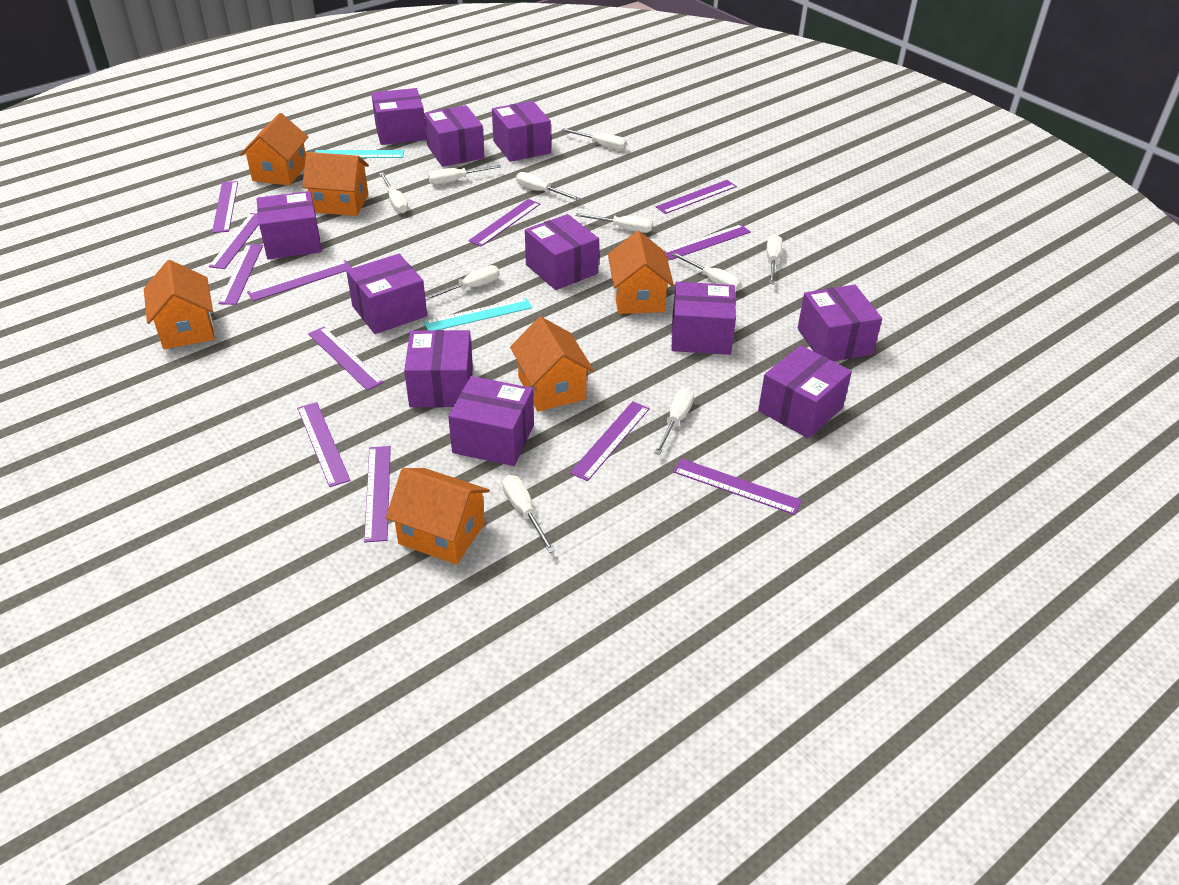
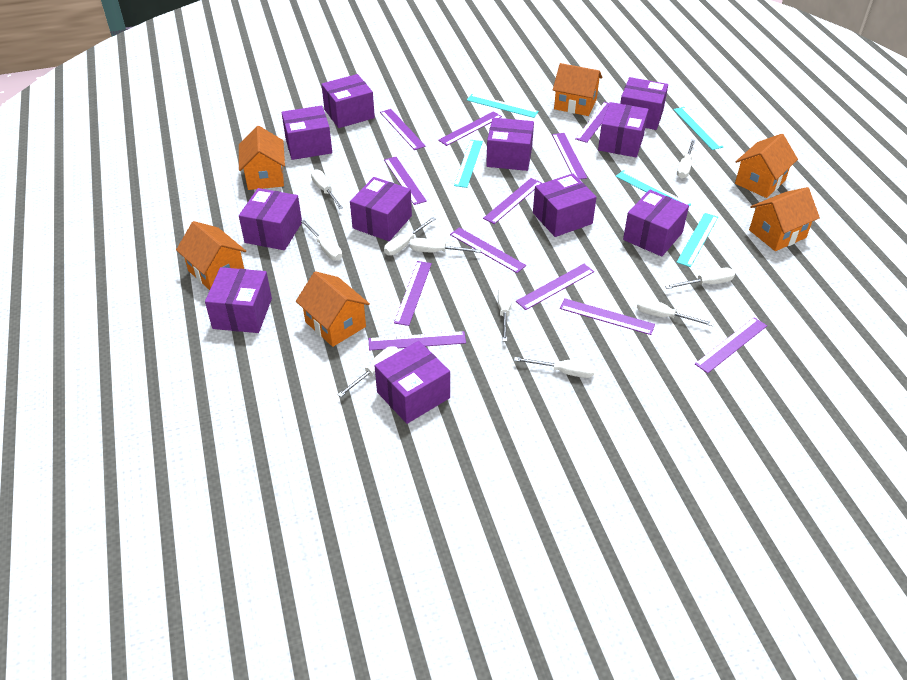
turquoise ruler: 2 -> 5

